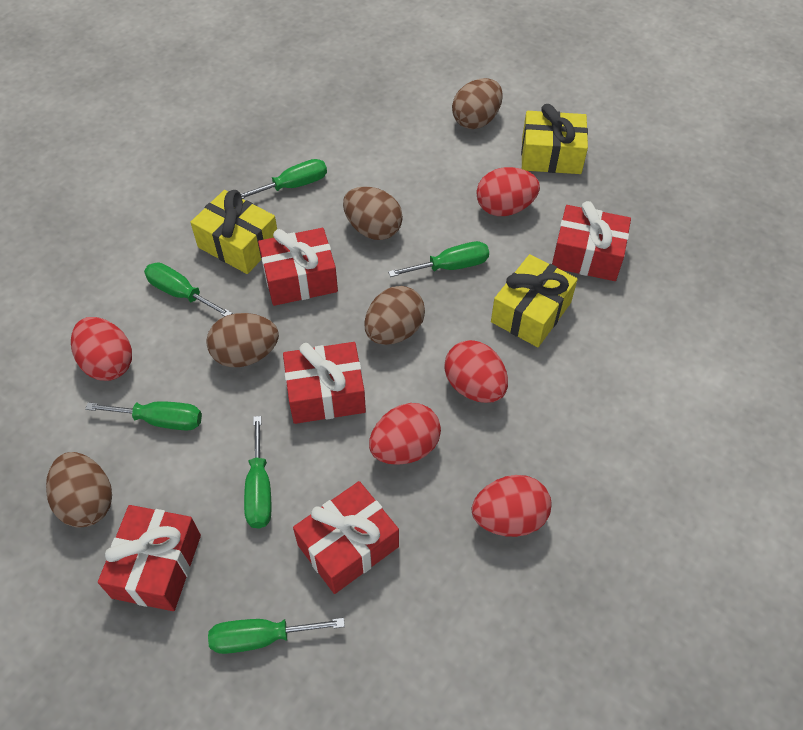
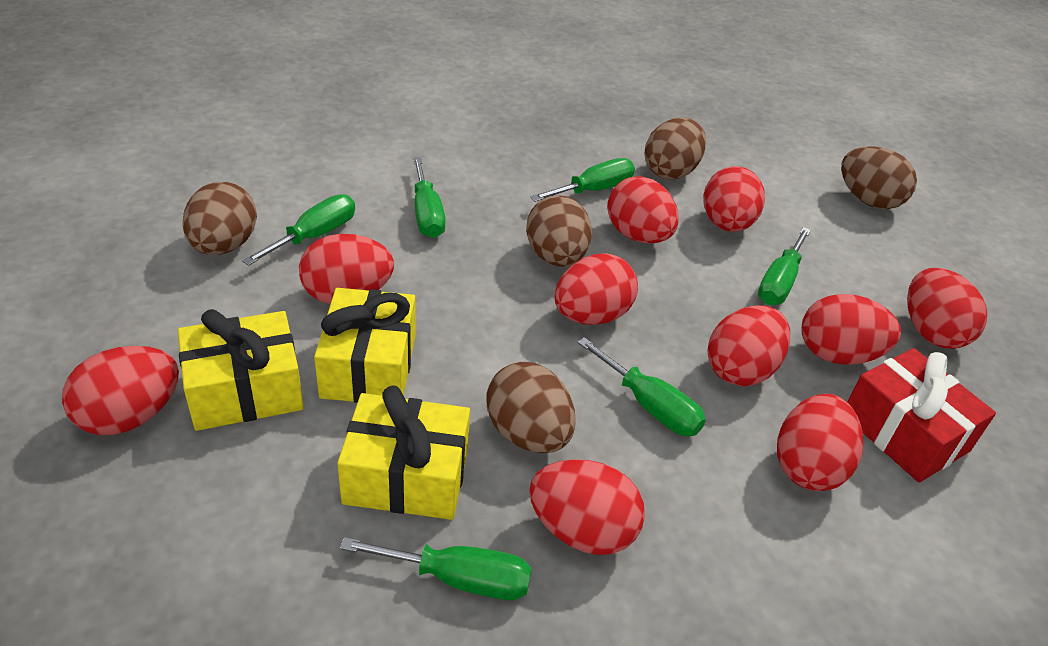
red egg: 5 -> 10
red gift: 5 -> 1

